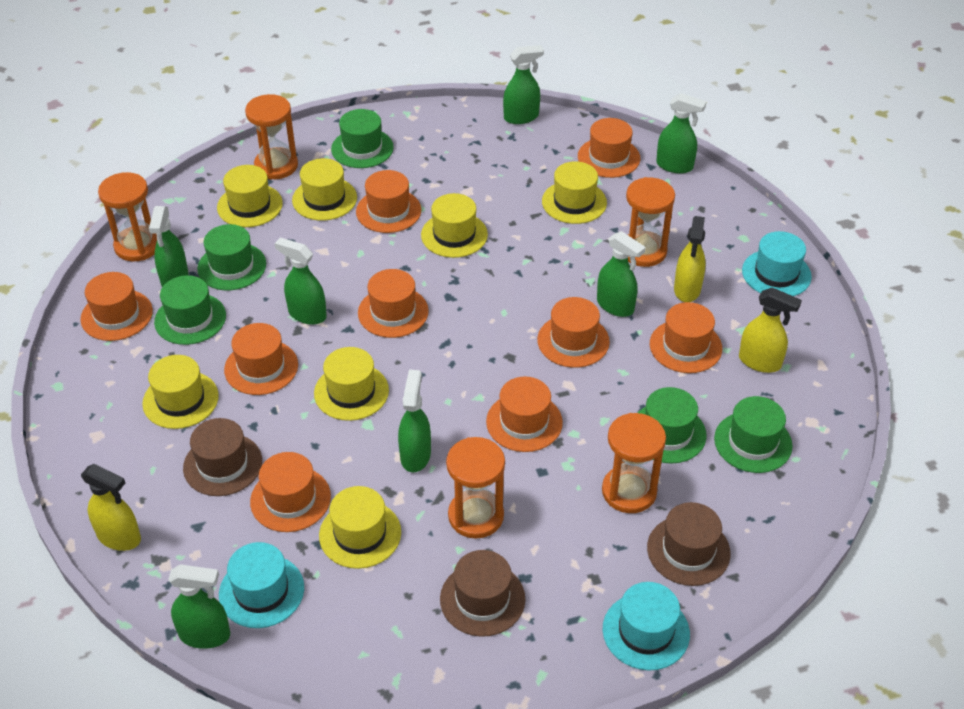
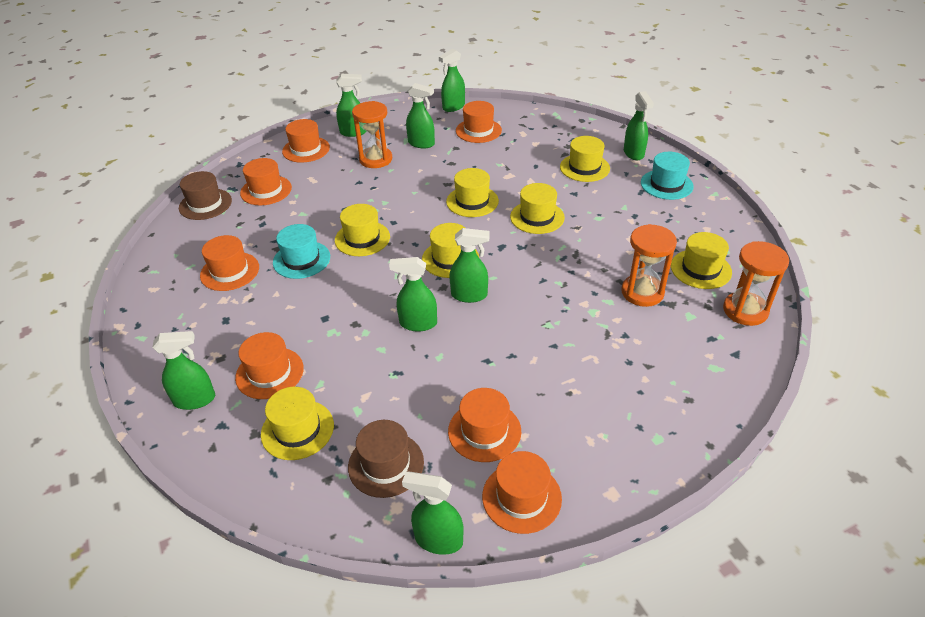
brown hat: 3 -> 2
green hat: 5 -> 0
green spray bottle: 7 -> 8
orange hat: 9 -> 7
orange hourglass: 5 -> 3
turquoise hat: 3 -> 2
yellow spray bottle: 3 -> 0

